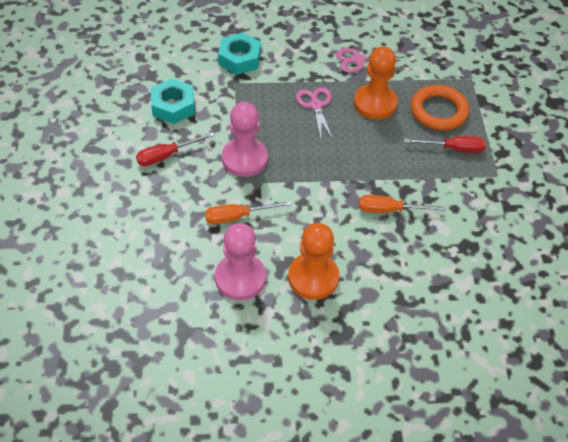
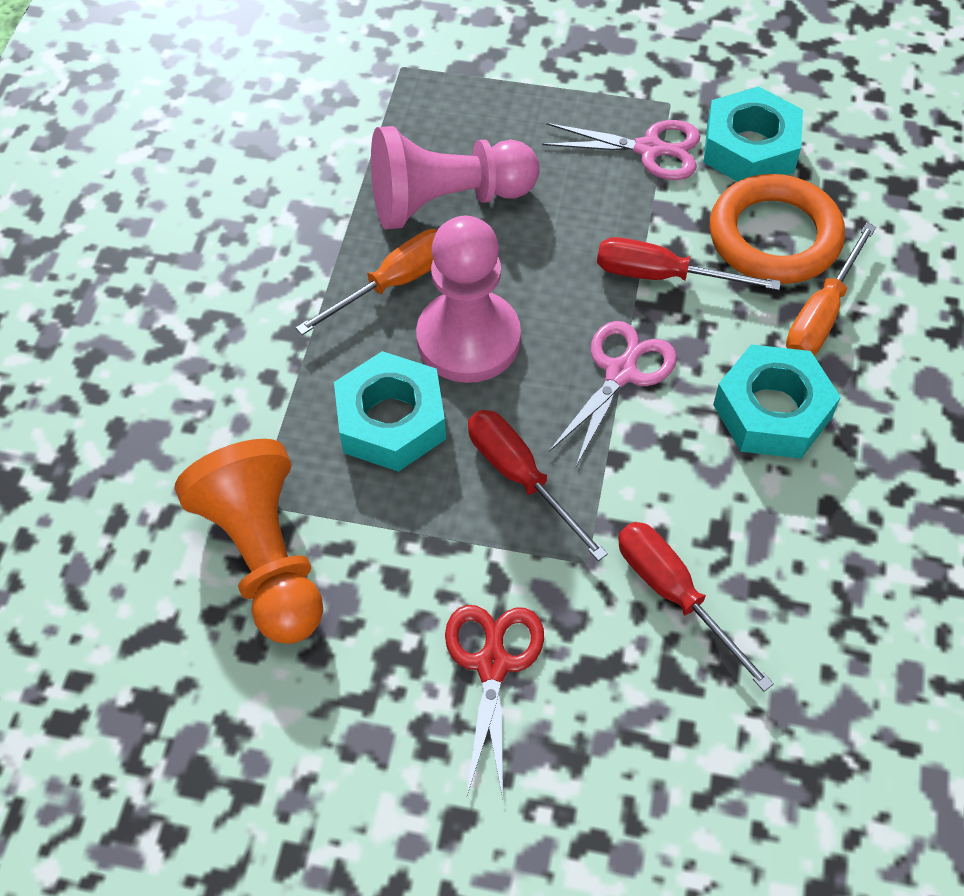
orange pawn: 2 -> 1
red scissors: 0 -> 1
red screwdriver: 2 -> 3
turquoise nut: 2 -> 3

